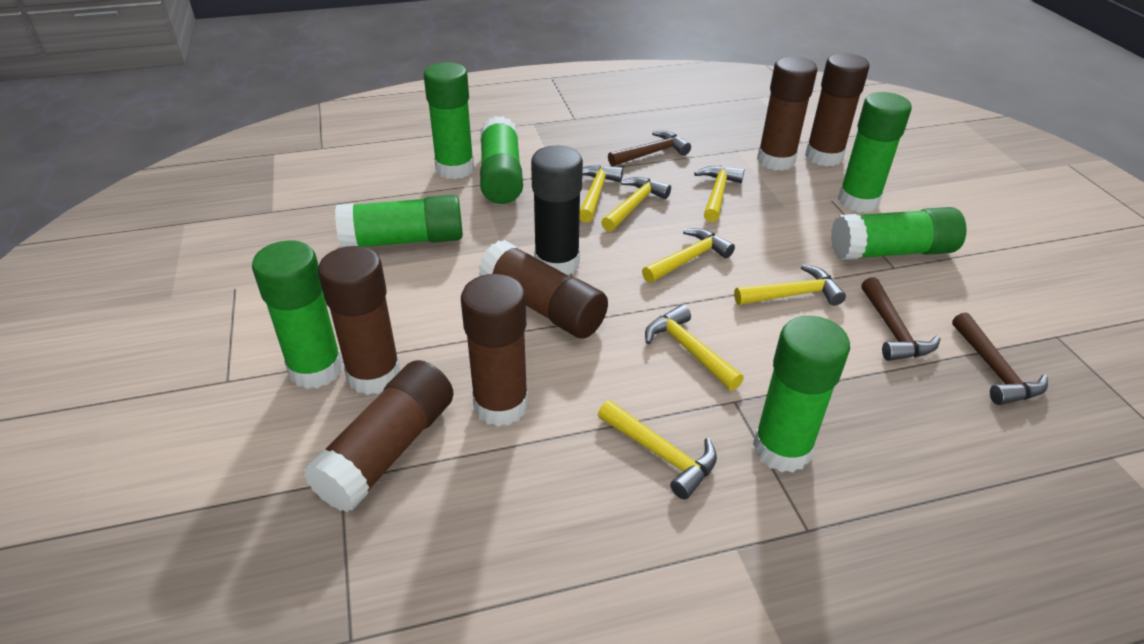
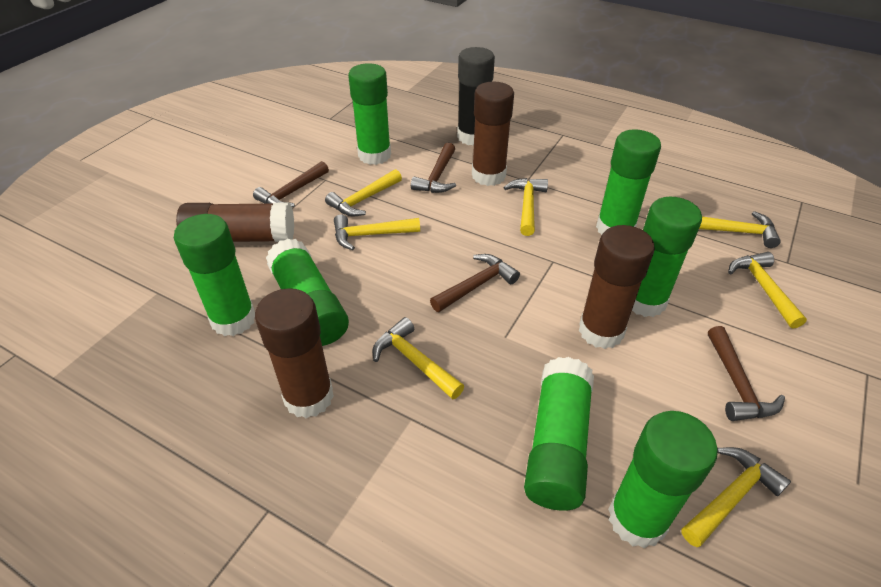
brown glue stick: 6 -> 4
brown hammer: 3 -> 4

